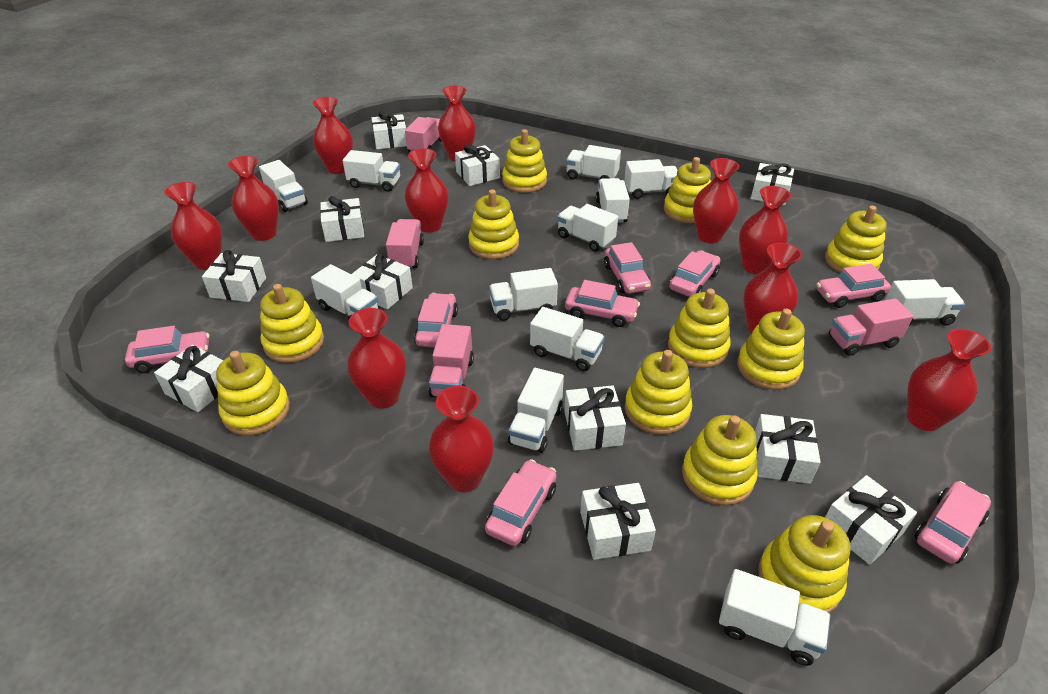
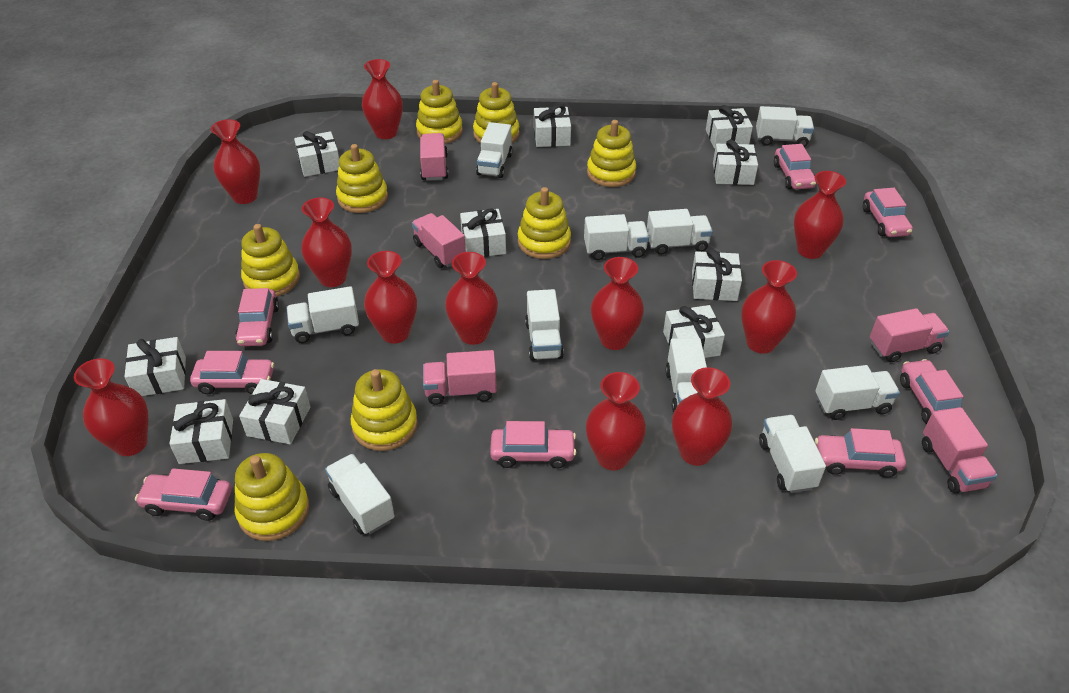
pink truck: 4 -> 5
white gift: 11 -> 10
white truck: 12 -> 10
yellow stacking toy: 11 -> 8

